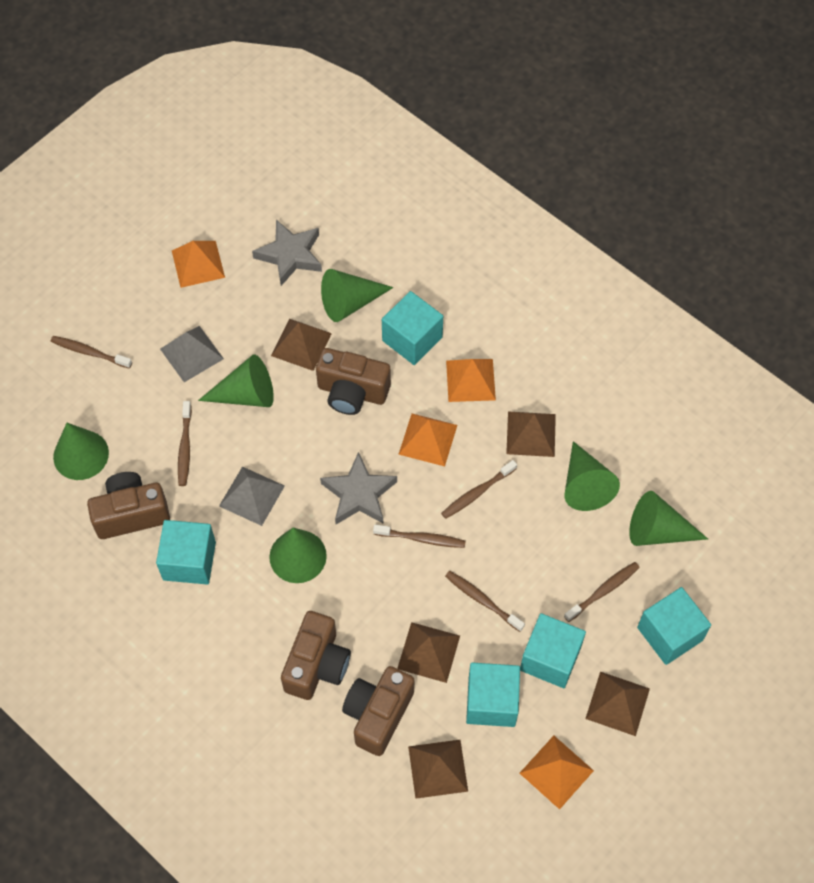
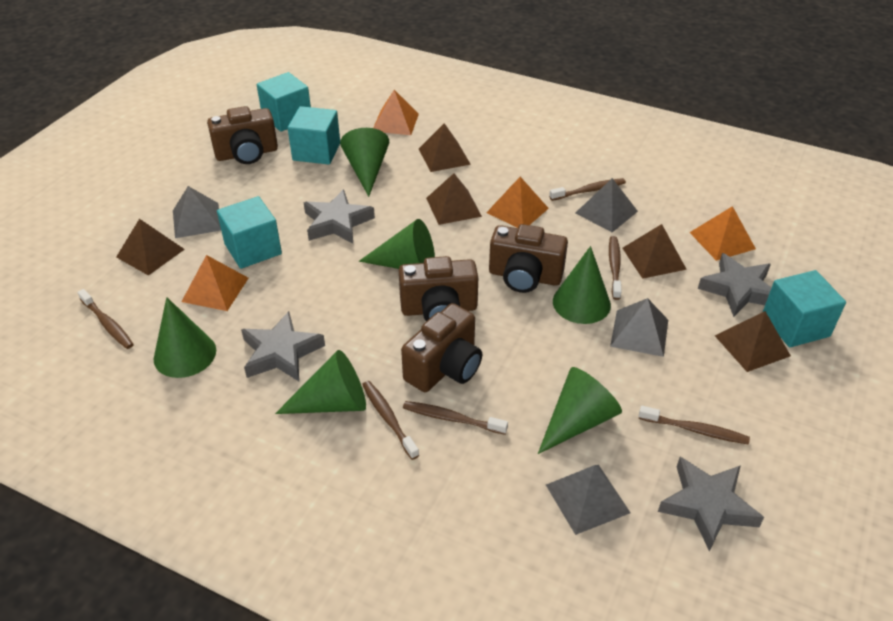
grey pyramid: 2 -> 4
grey star: 2 -> 4
turquoise cube: 5 -> 4

